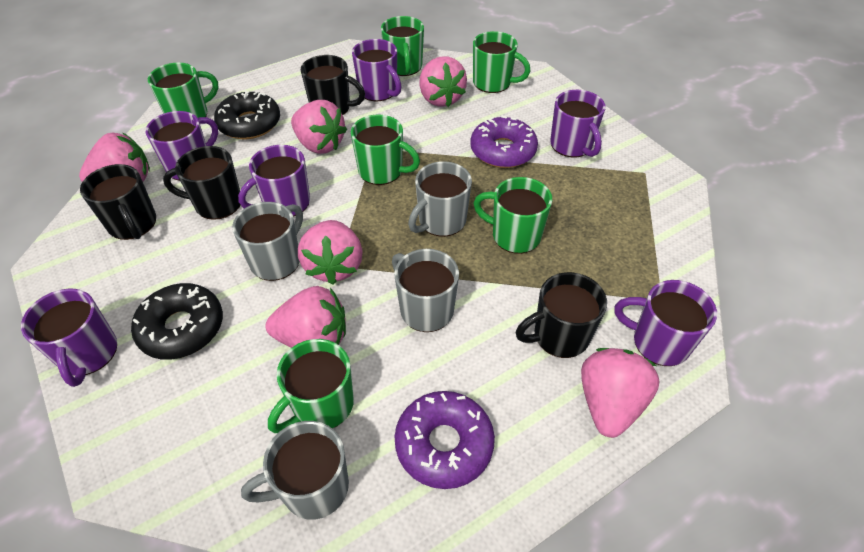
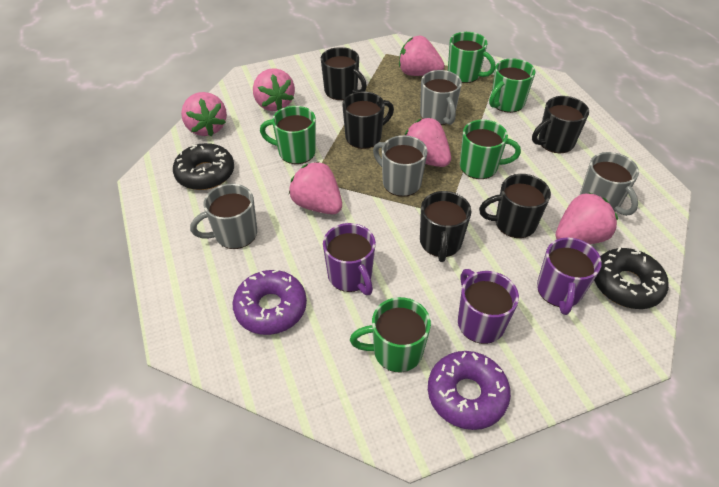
black mug: 4 -> 5
green mug: 6 -> 5
purple mug: 6 -> 3

